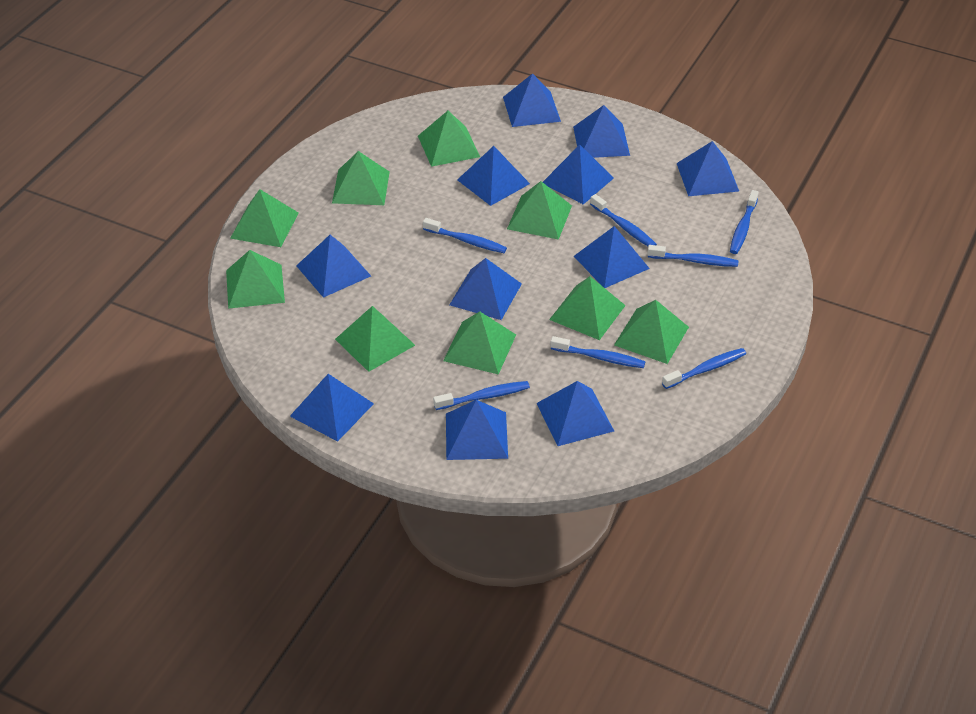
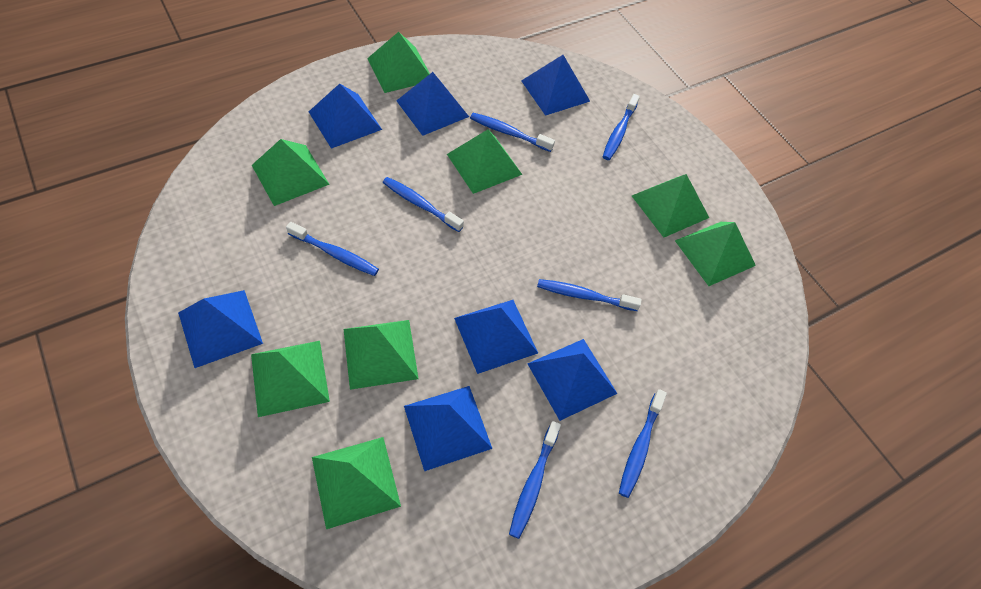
blue pyramid: 11 -> 7
green pyramid: 9 -> 8

